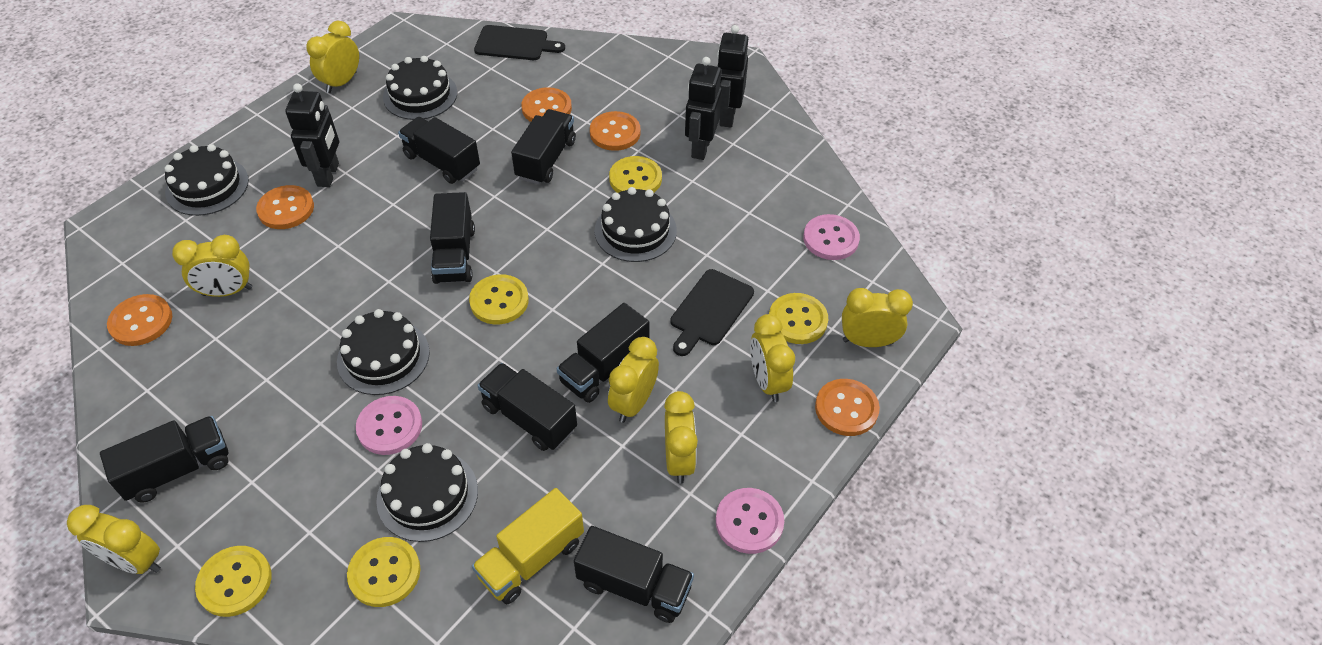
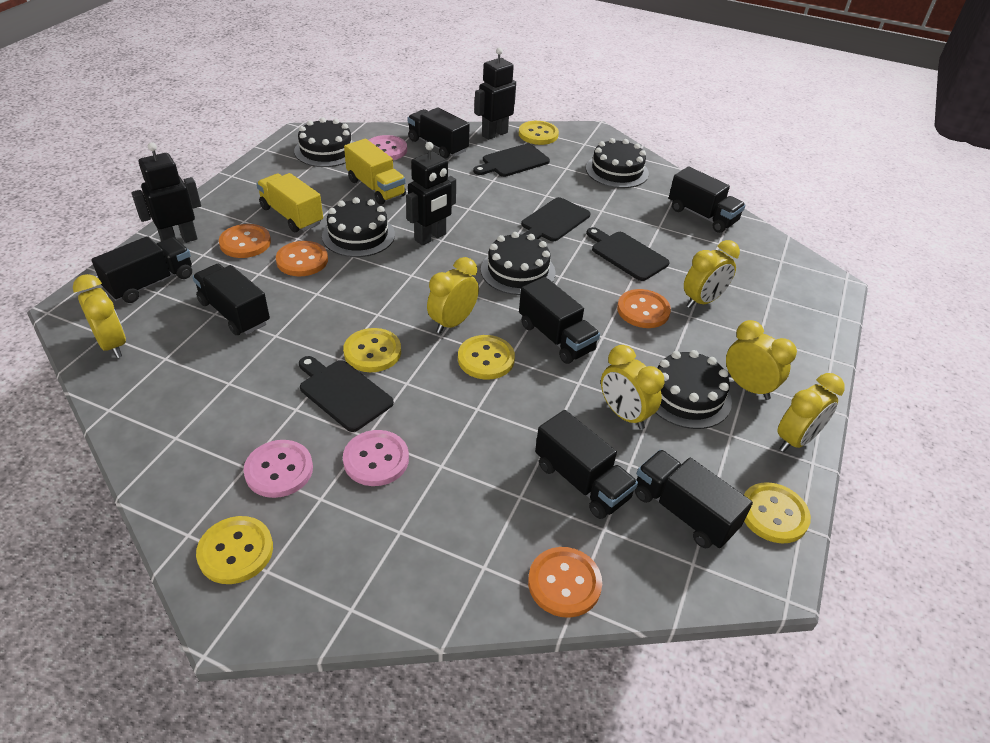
black cutting board: 2 -> 4
orange button: 5 -> 4
yellow clock: 7 -> 6
yellow truck: 1 -> 2

